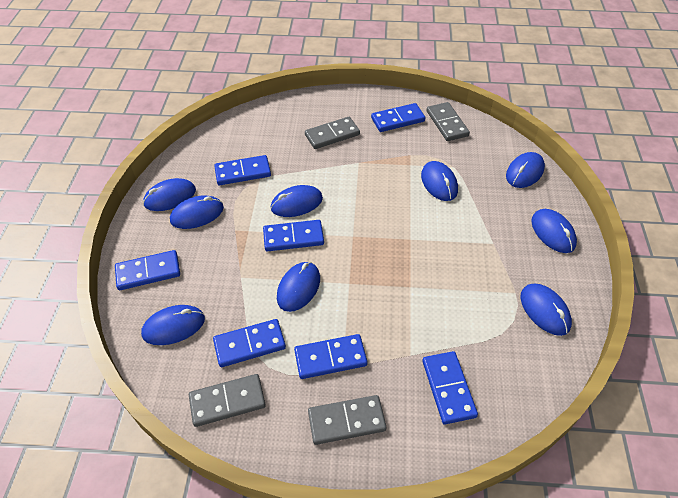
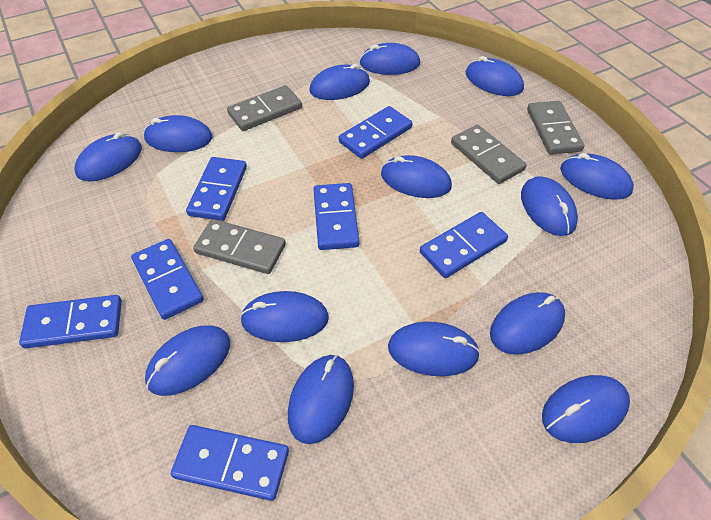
blue mouse: 9 -> 14

